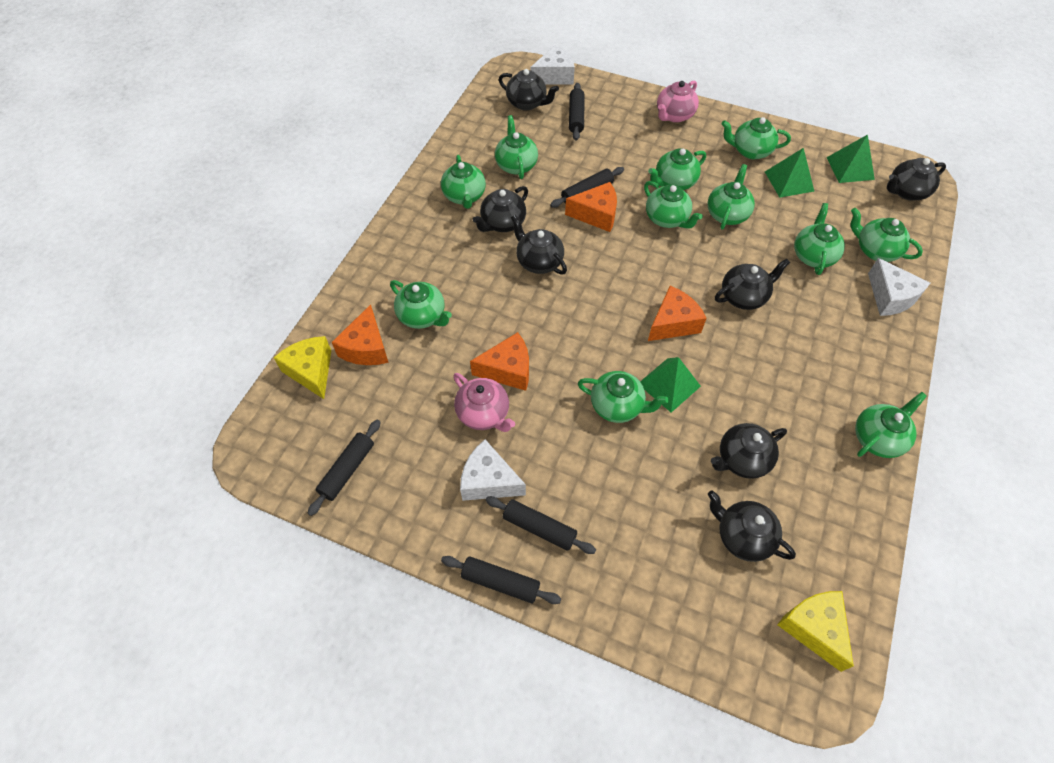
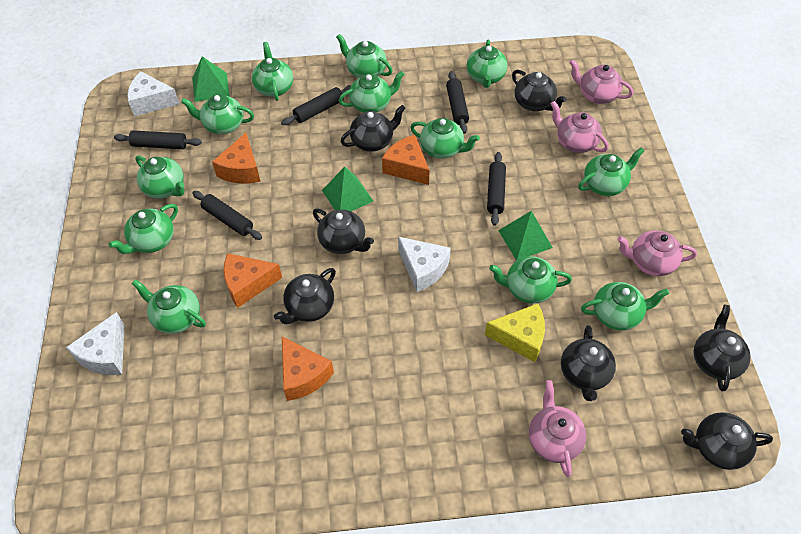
green teapot: 11 -> 12
pink teapot: 2 -> 4
yellow cheese: 2 -> 1

